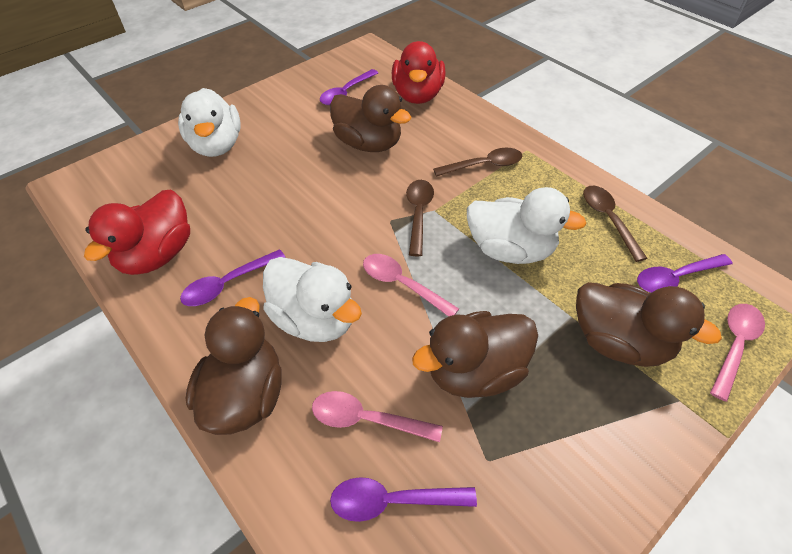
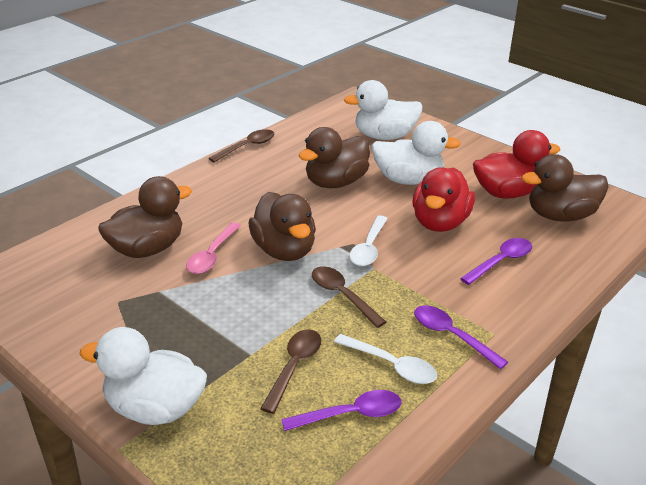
pink spoon: 3 -> 1
purple spoon: 4 -> 3
white spoon: 0 -> 2

